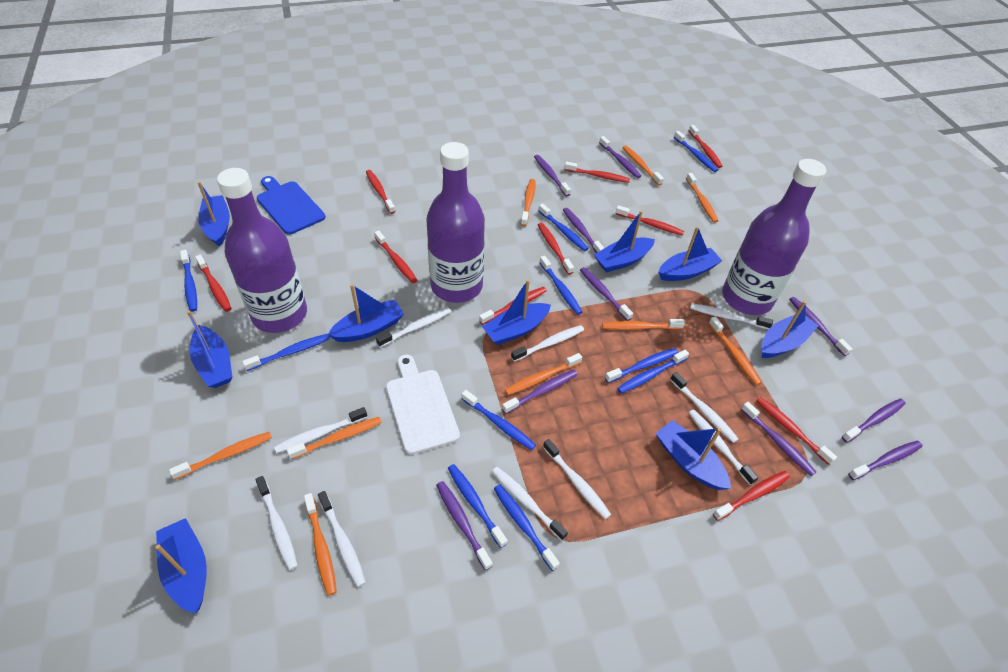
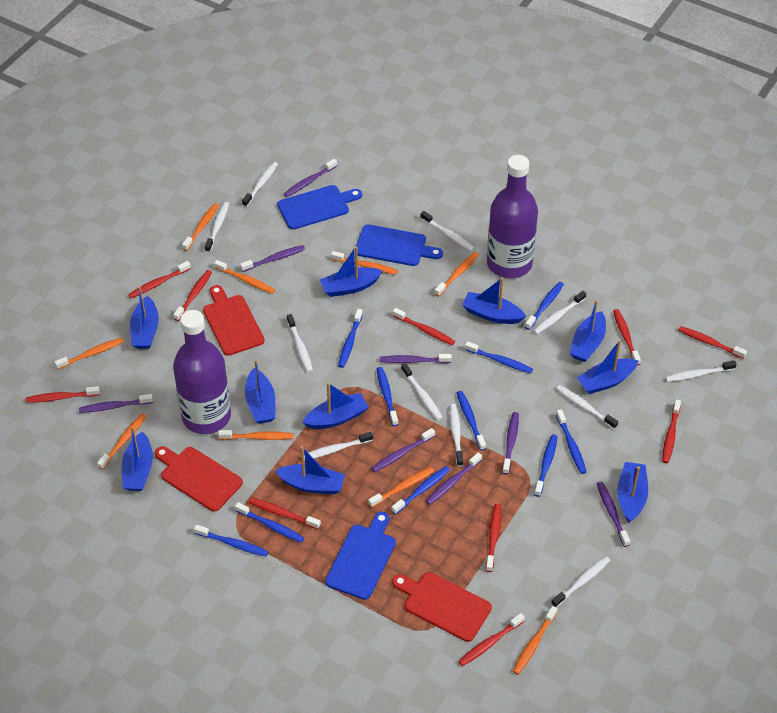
blue boat: 9 -> 10
blue cutting board: 1 -> 3
purple bottle: 3 -> 2
purple toothbrush: 10 -> 8
red cutting board: 0 -> 3
white cutting board: 1 -> 0
white toothbrush: 10 -> 11

